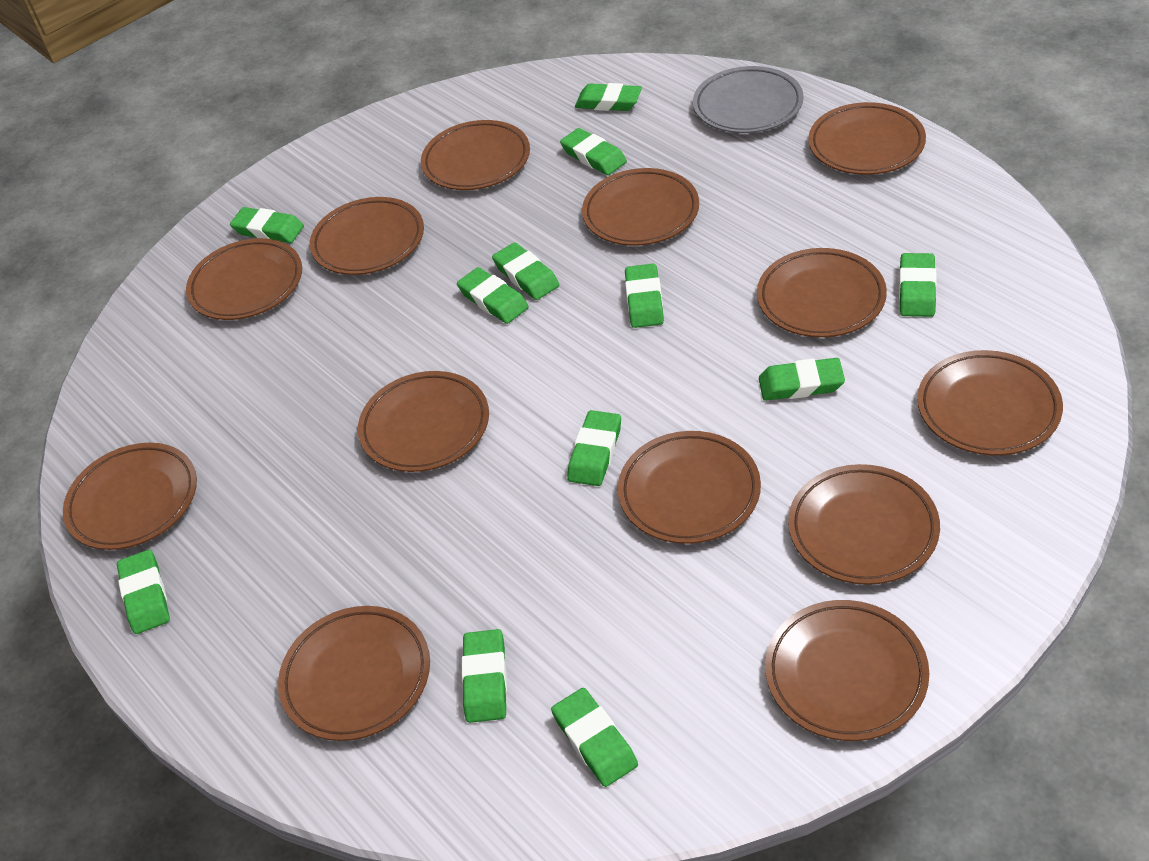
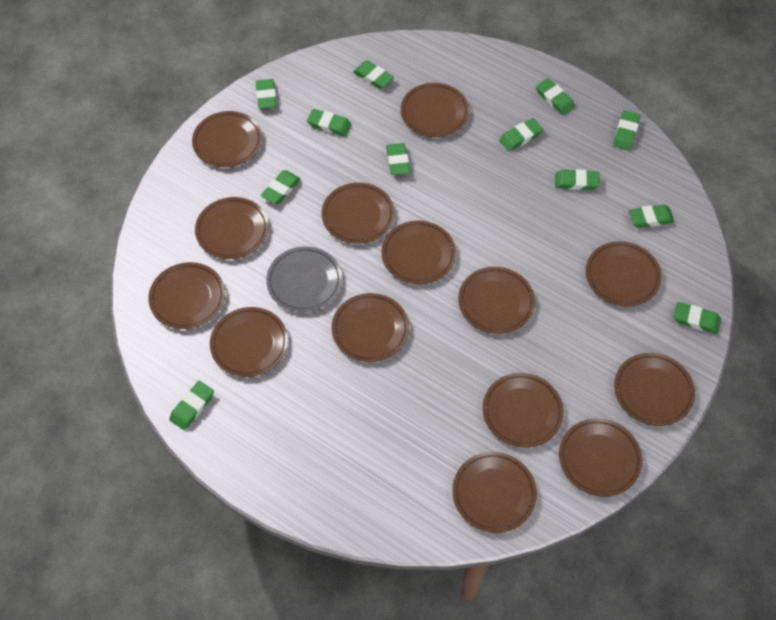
brown plate: 13 -> 14

